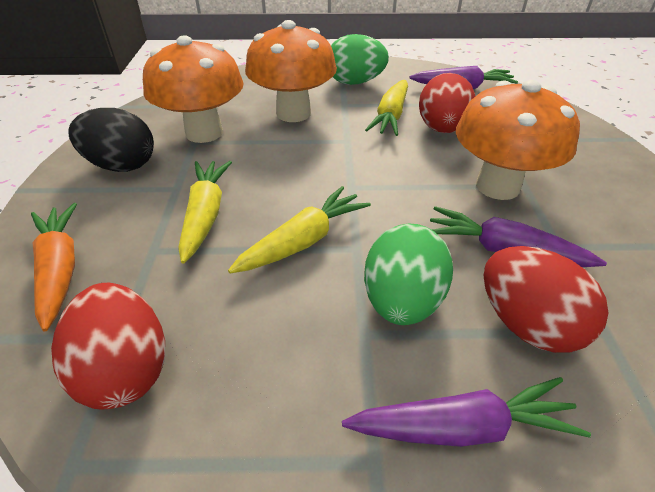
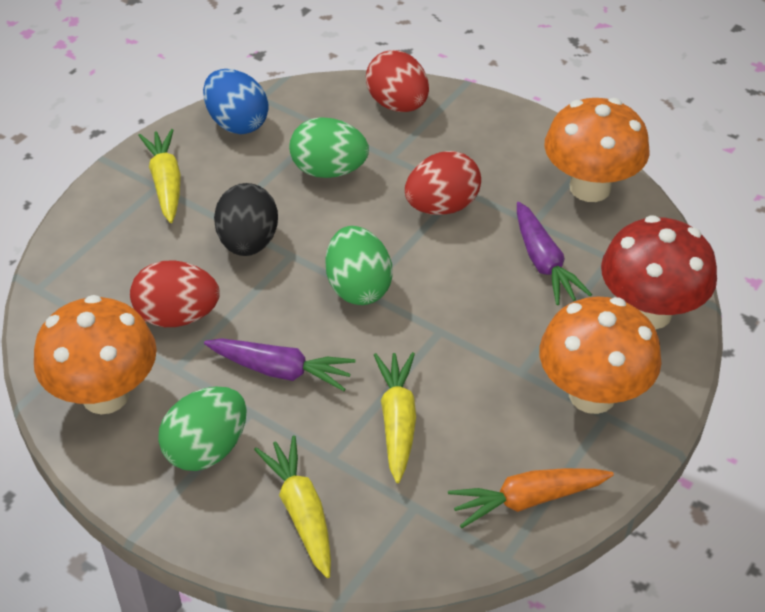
blue egg: 0 -> 1
green egg: 2 -> 3
purple carrot: 3 -> 2
red mushroom: 0 -> 1

